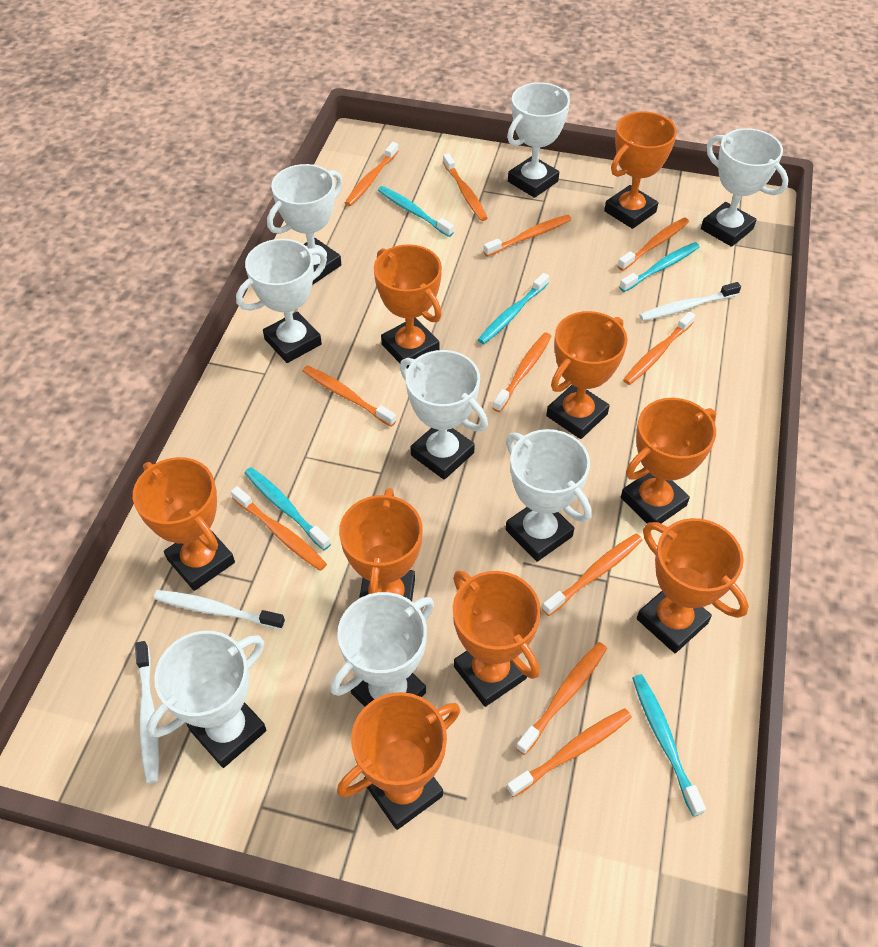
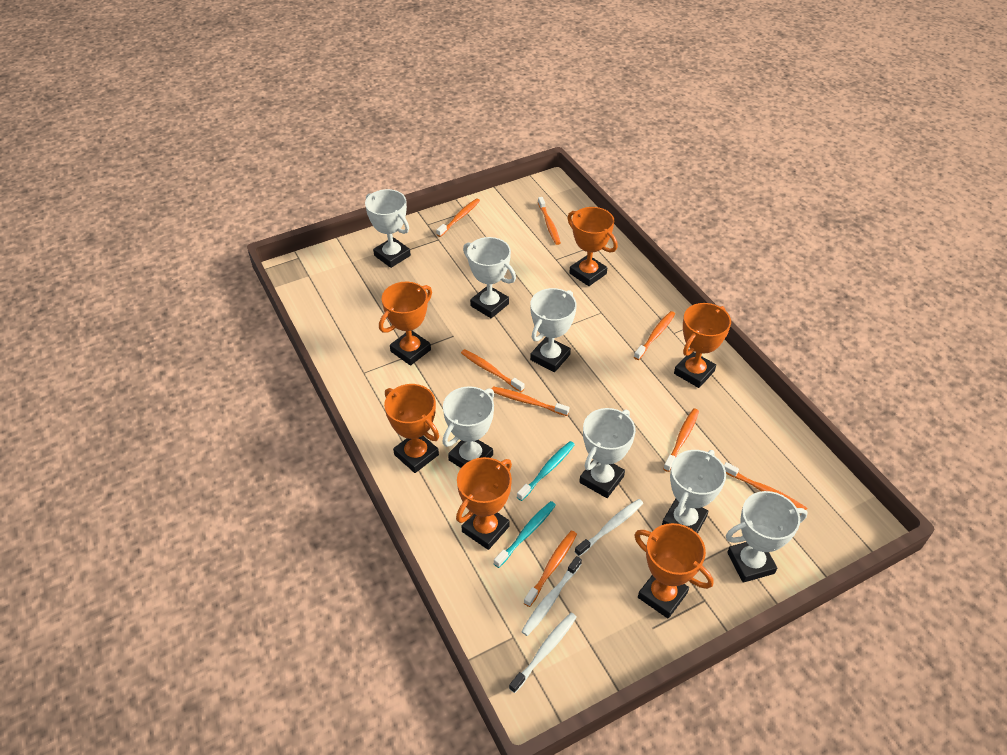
orange toothbrush: 11 -> 8
orange trophy: 9 -> 6
turquoise toothbrush: 5 -> 2
white trophy: 8 -> 7

